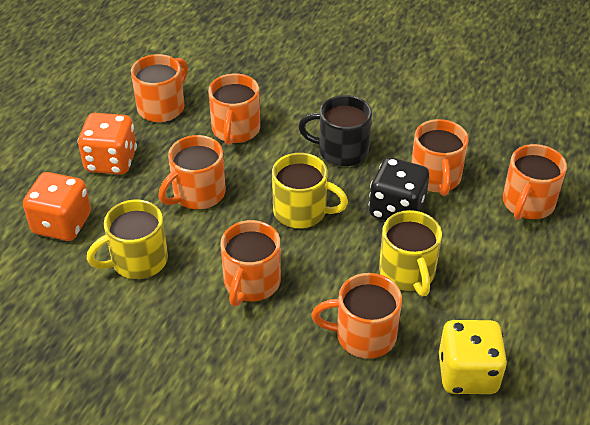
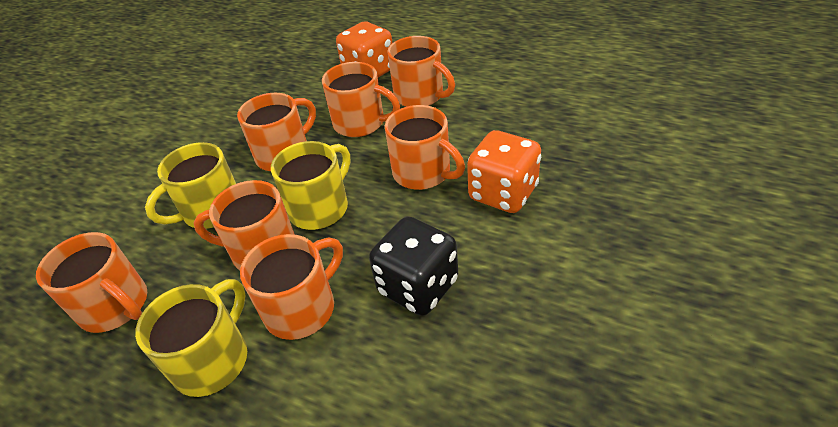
black mug: 1 -> 0
yellow dice: 1 -> 0

